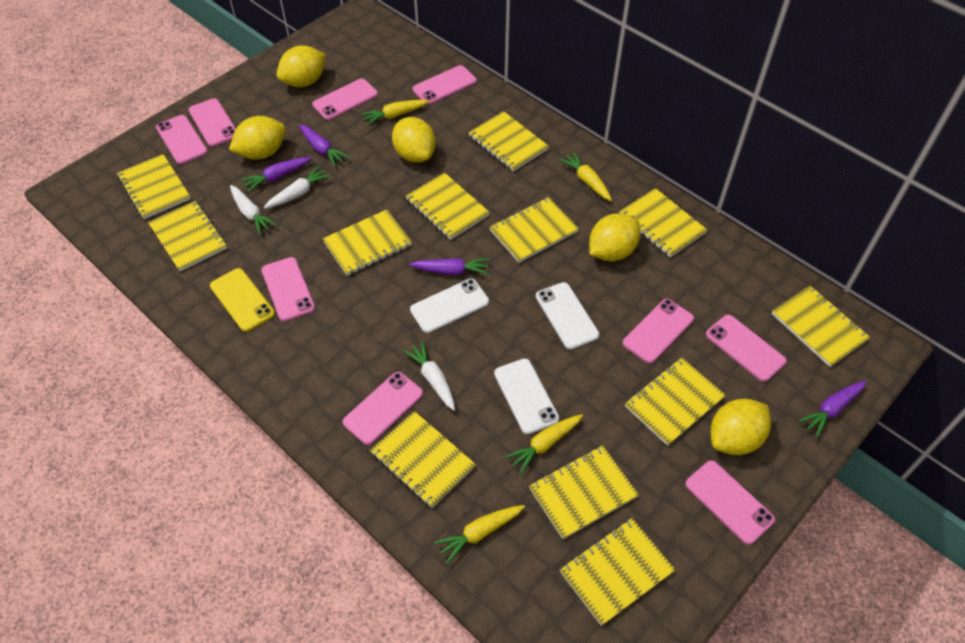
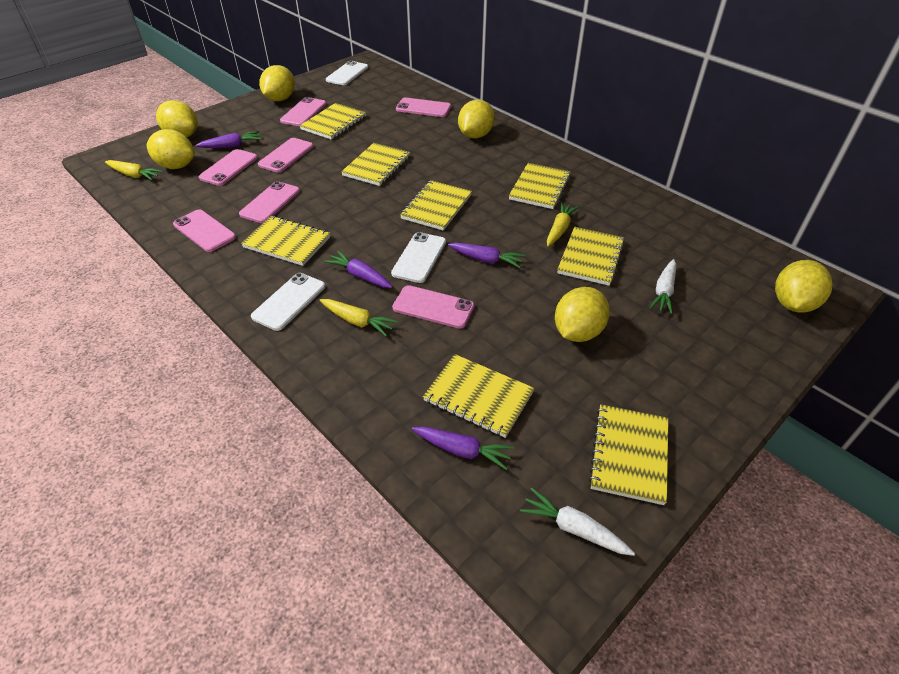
pink phone: 9 -> 7
white carrot: 3 -> 2
yellow carrot: 4 -> 3
yellow lemon: 5 -> 6
yellow notebook: 12 -> 8
yellow phone: 1 -> 0

